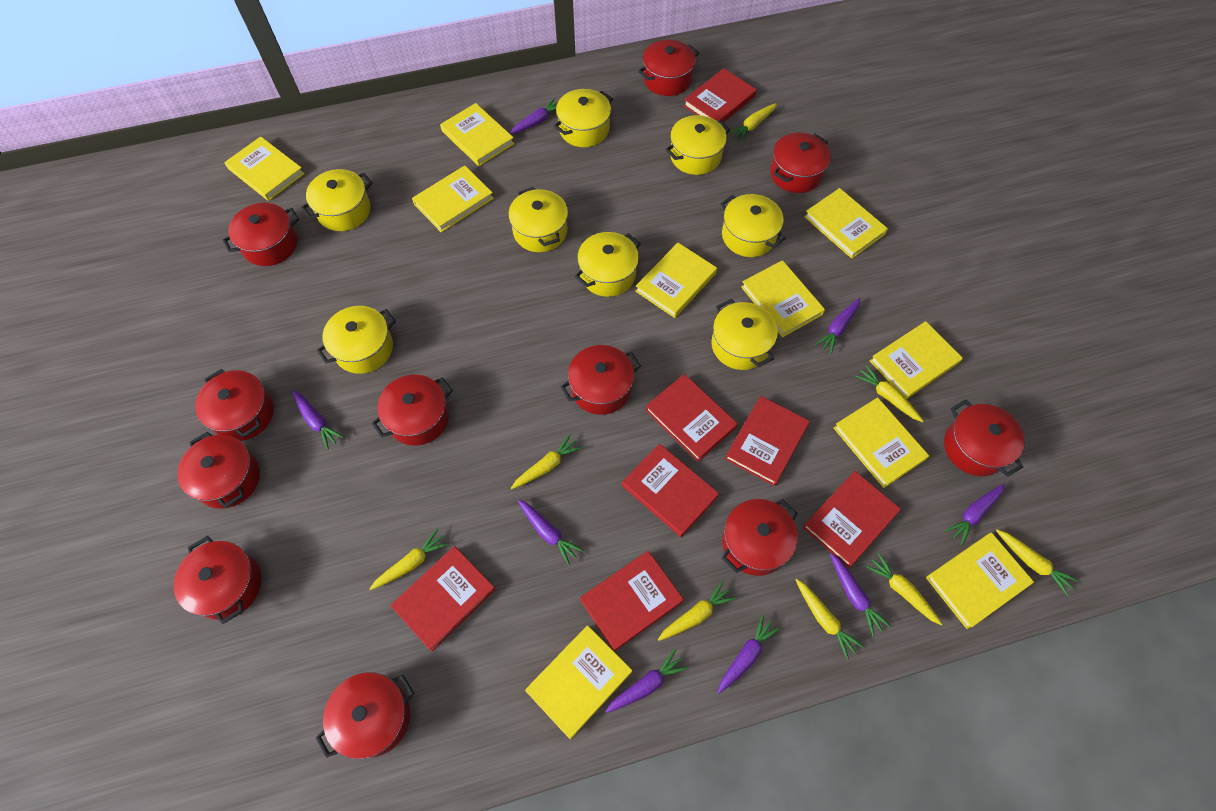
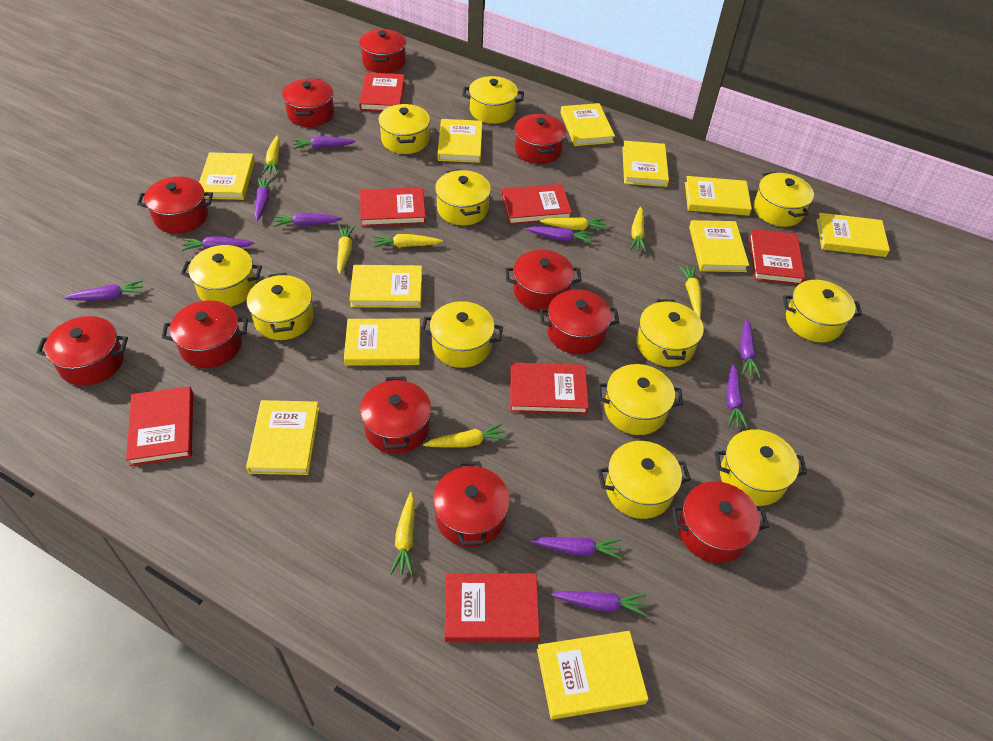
purple carrot: 8 -> 10
yellow book: 10 -> 11
yellow pot: 8 -> 12

